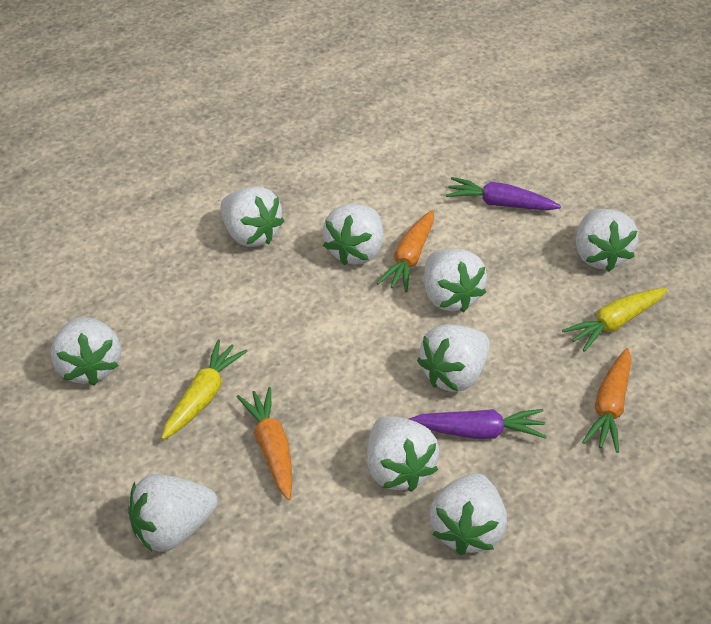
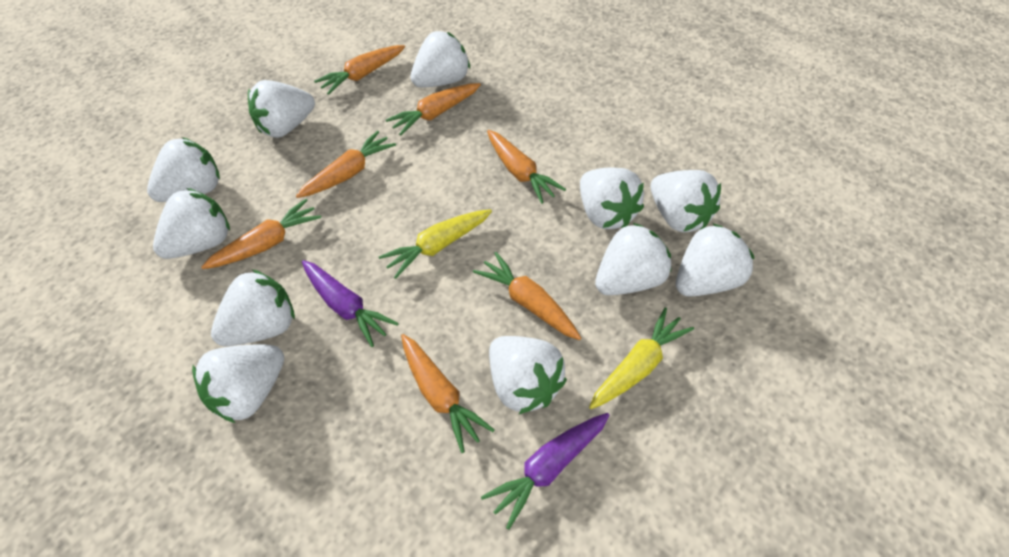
orange carrot: 3 -> 7
white strawberry: 9 -> 11

